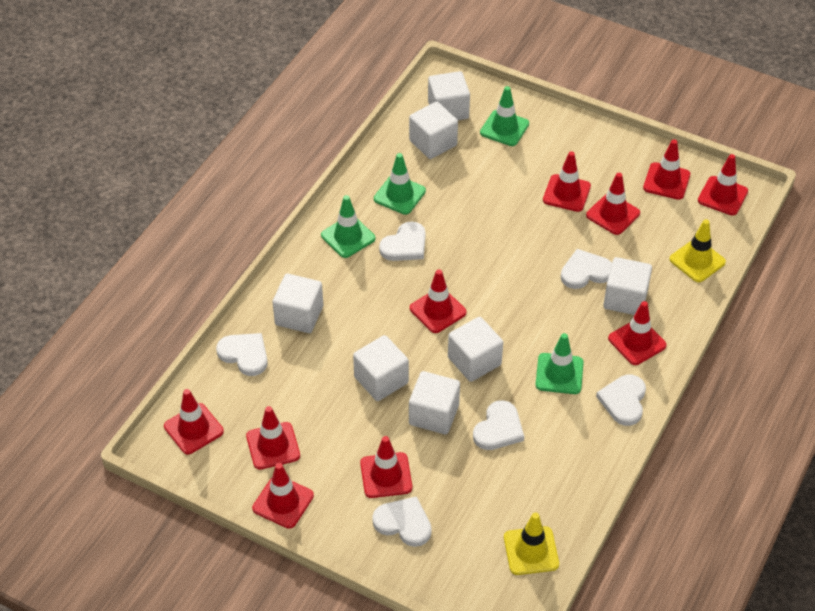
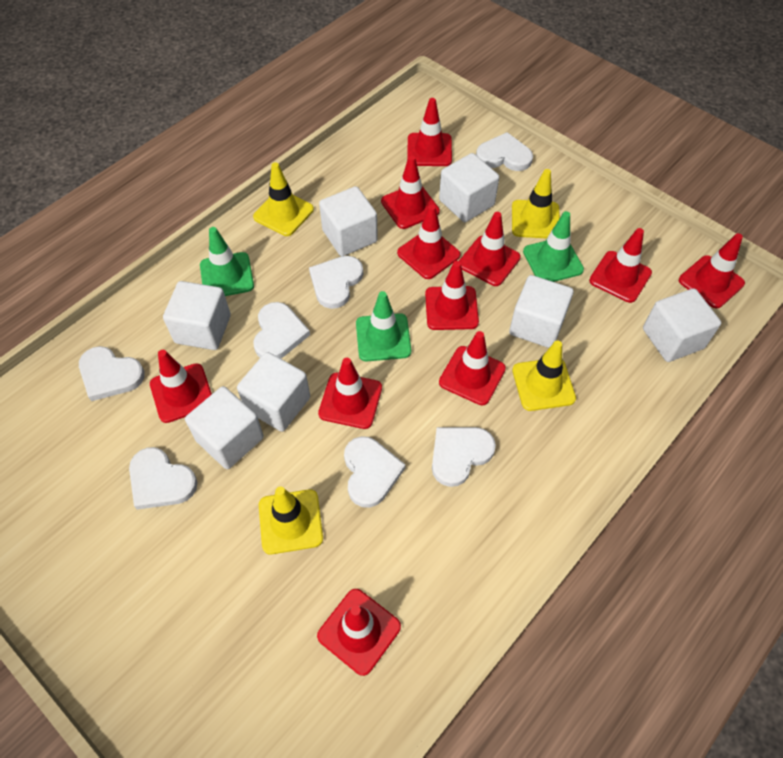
green traffic cone: 4 -> 3
red traffic cone: 10 -> 11
white heart: 6 -> 7
yellow traffic cone: 2 -> 4

